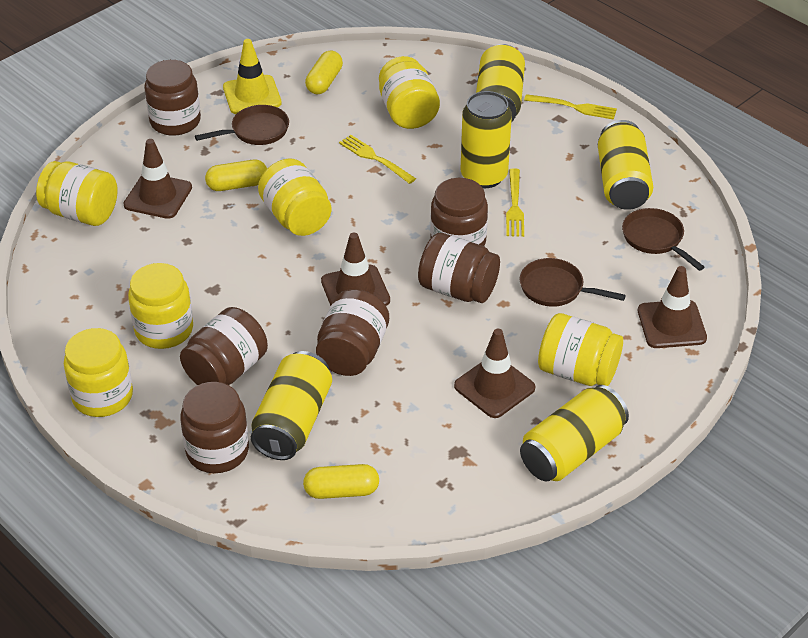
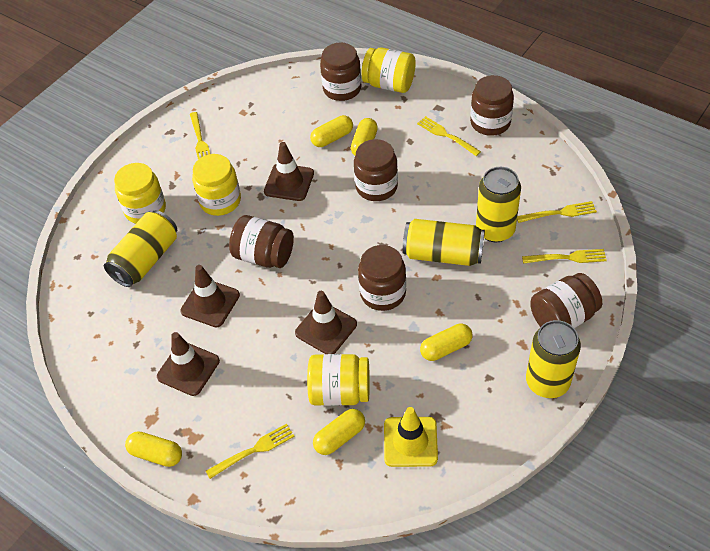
brown pan: 3 -> 0
yellow can: 5 -> 4
yellow capsule: 3 -> 5
yellow fork: 3 -> 5
yellow jar: 6 -> 4

